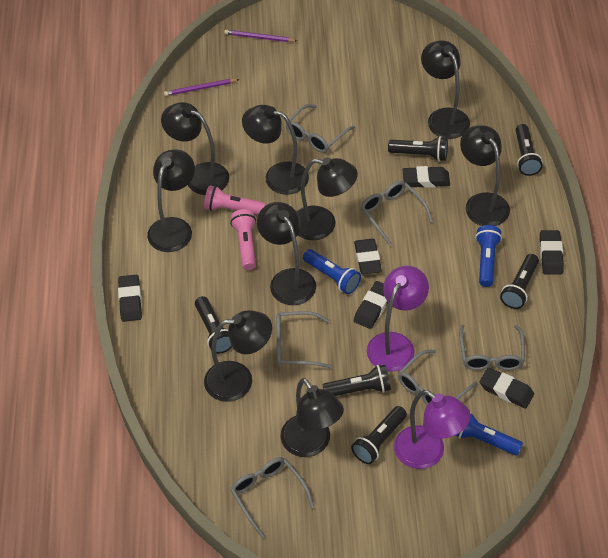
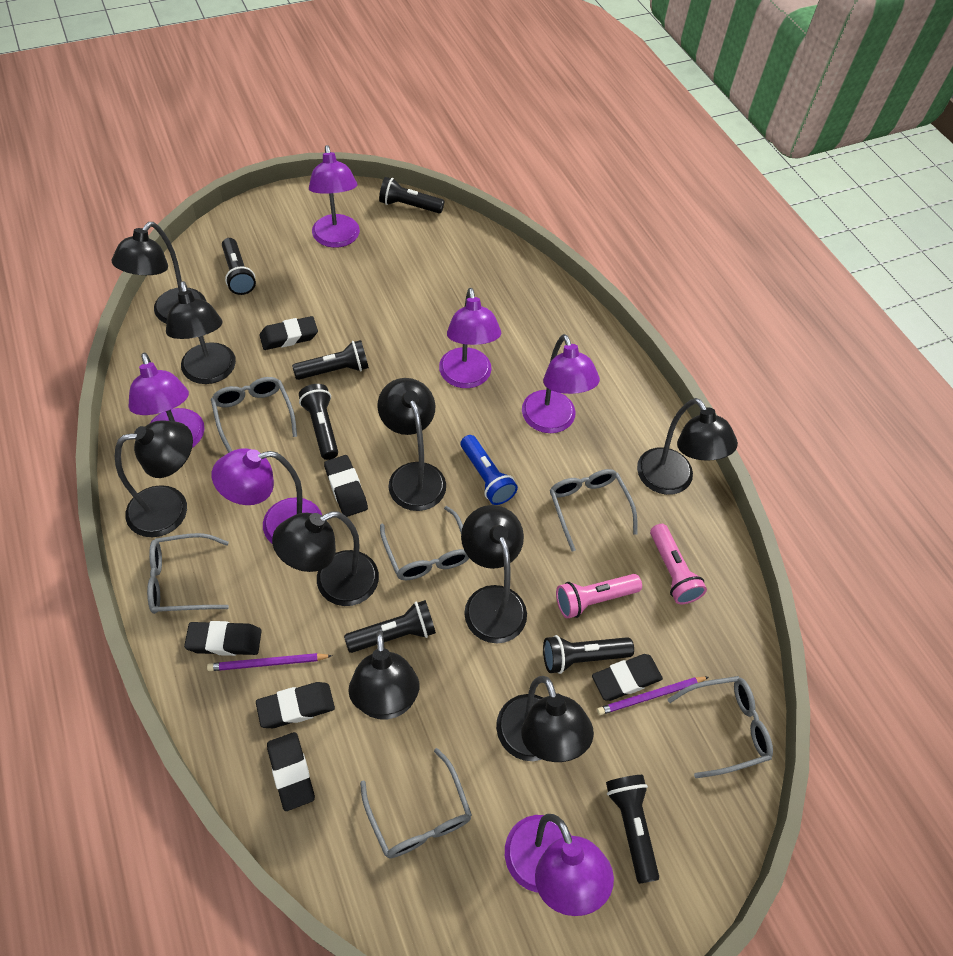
black flashlight: 6 -> 7
blue flashlight: 3 -> 1
purple lamp: 2 -> 6

